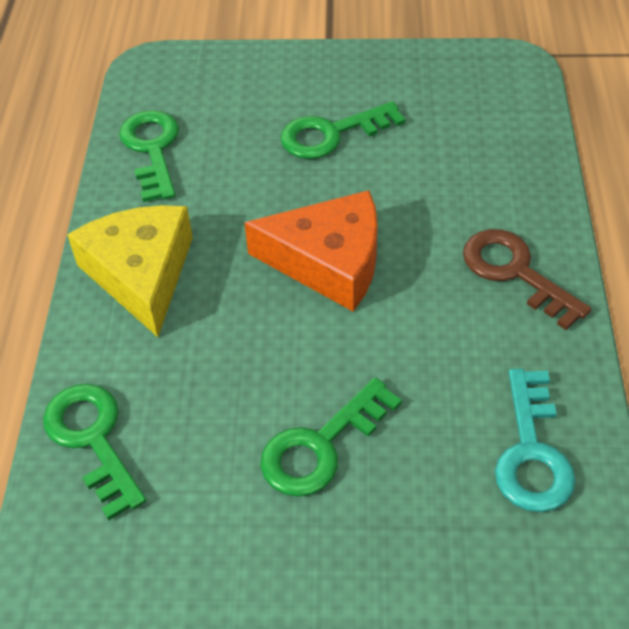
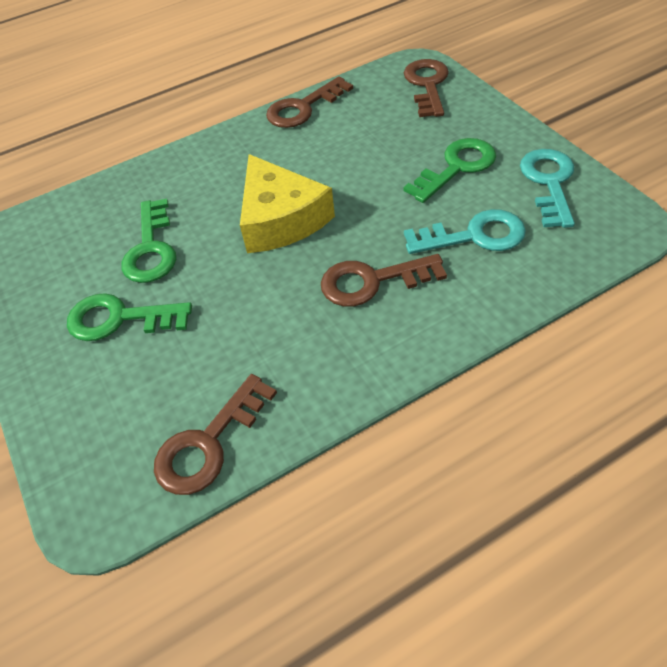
brown key: 1 -> 4
green key: 4 -> 3
orange cheese: 1 -> 0
turquoise key: 1 -> 2

